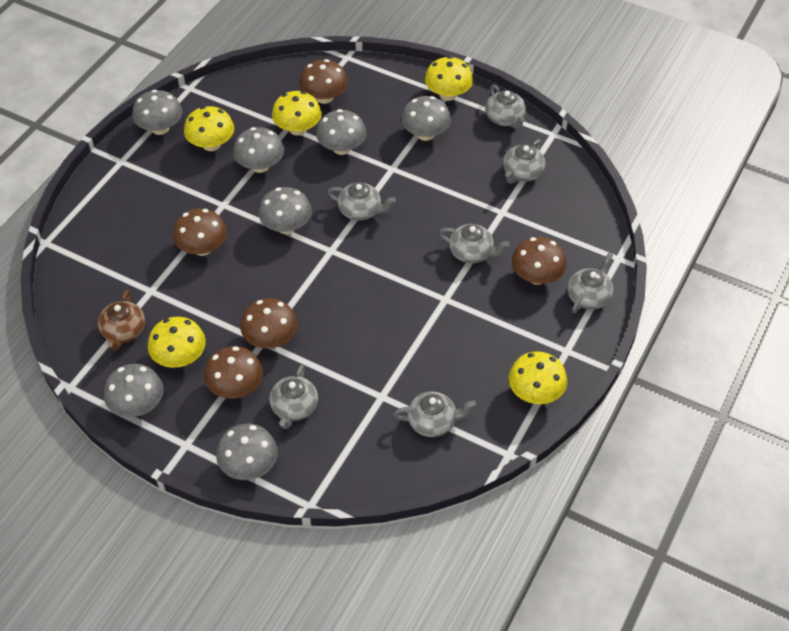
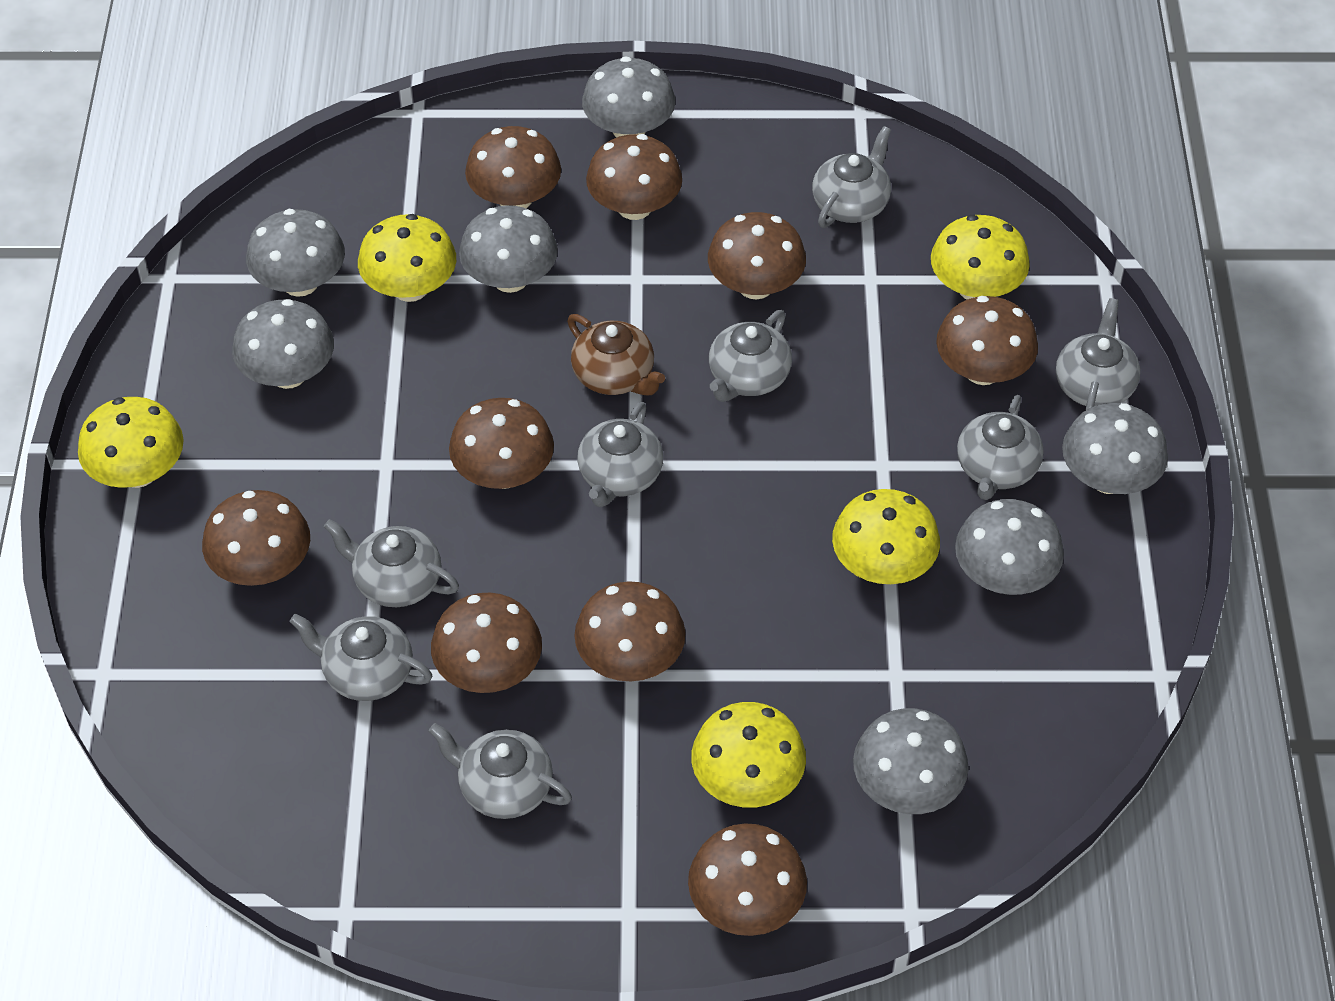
brown mushroom: 5 -> 9
grey teapot: 7 -> 8

